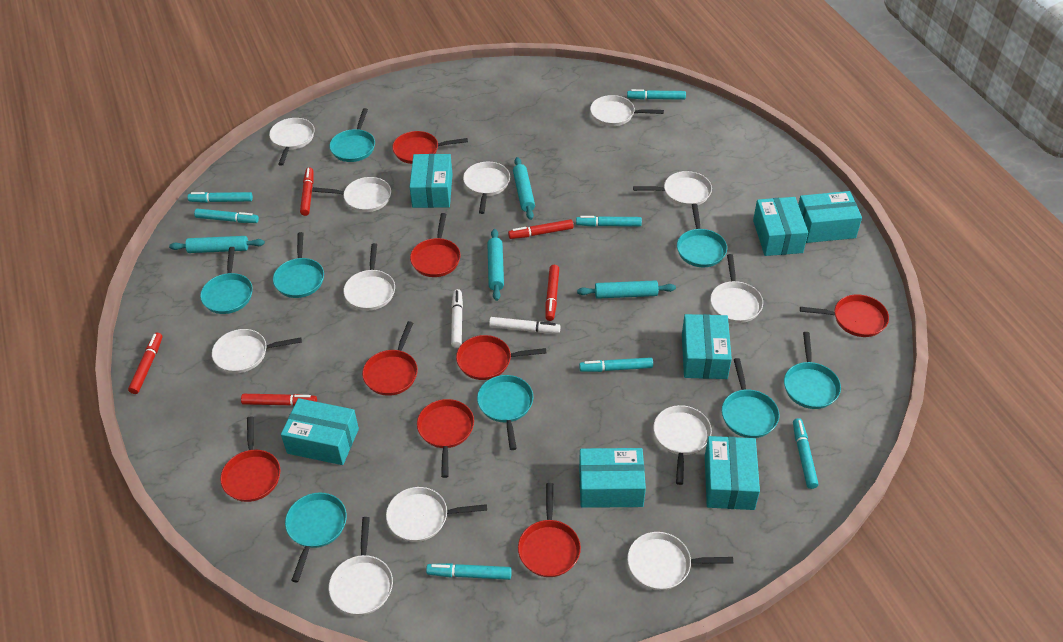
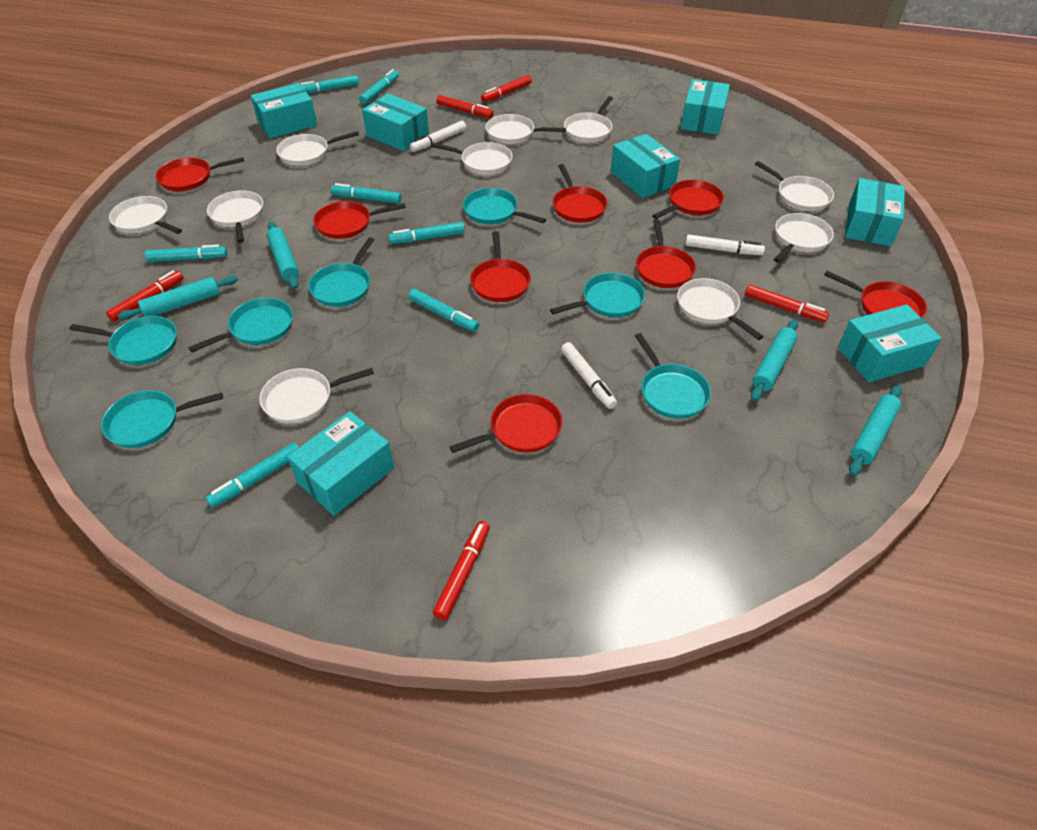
turquoise pan: 8 -> 7
white marker: 2 -> 3
white pan: 12 -> 10

